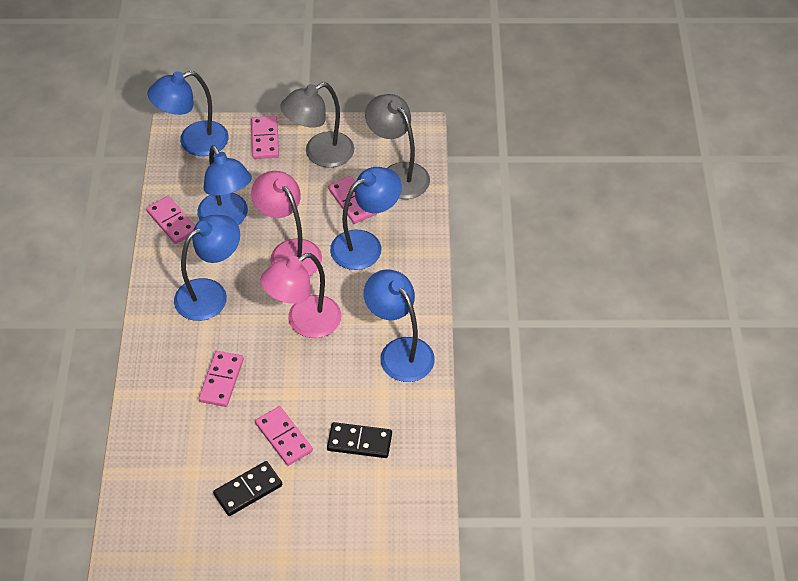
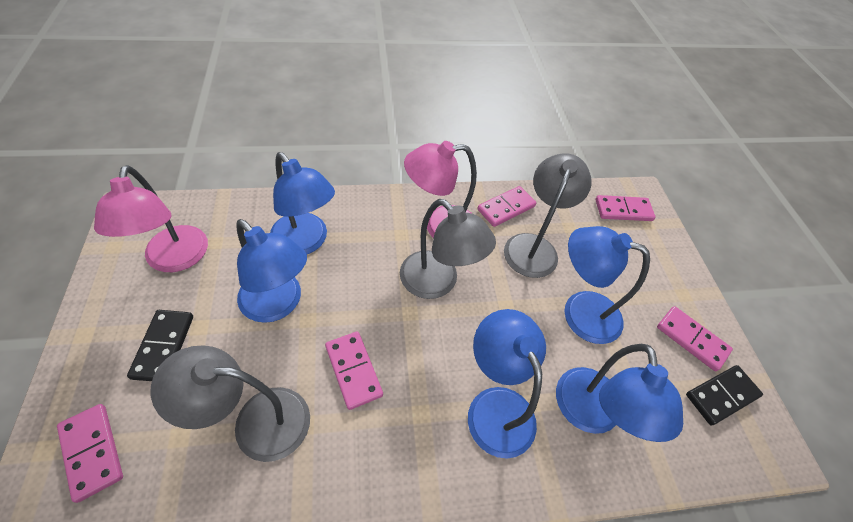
grey lamp: 2 -> 3

